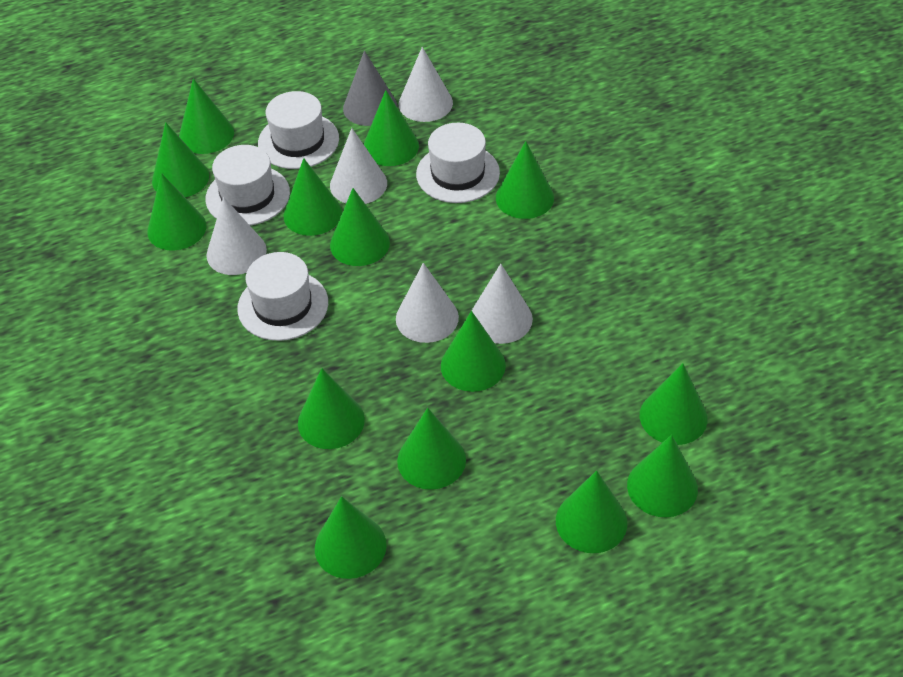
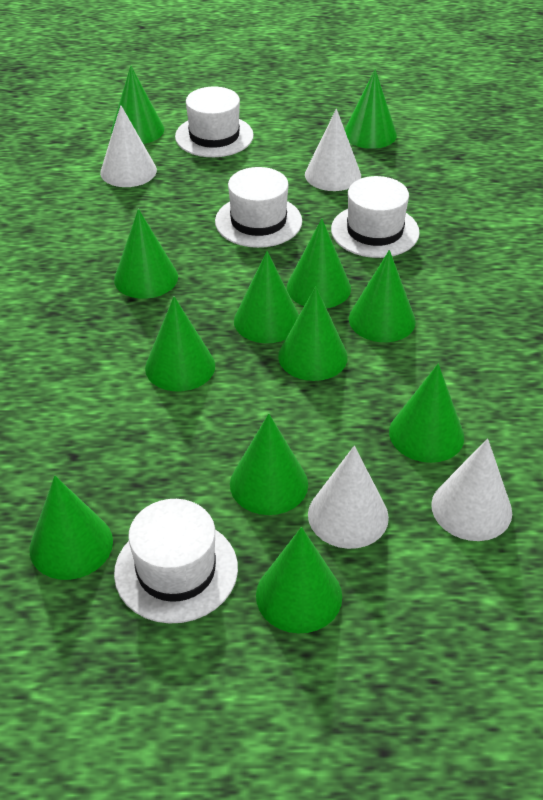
green cone: 14 -> 12
grey cone: 1 -> 0
white cone: 5 -> 4

